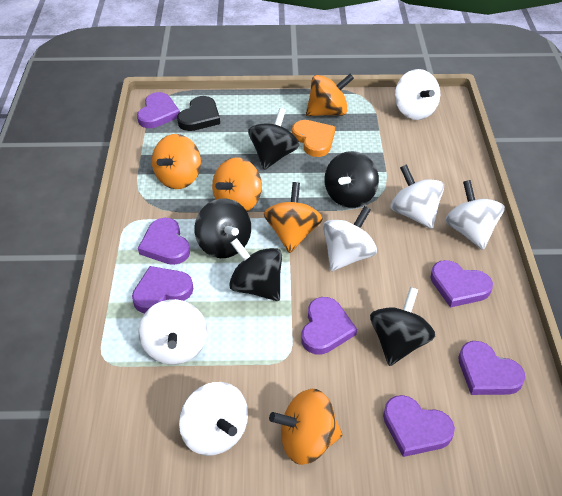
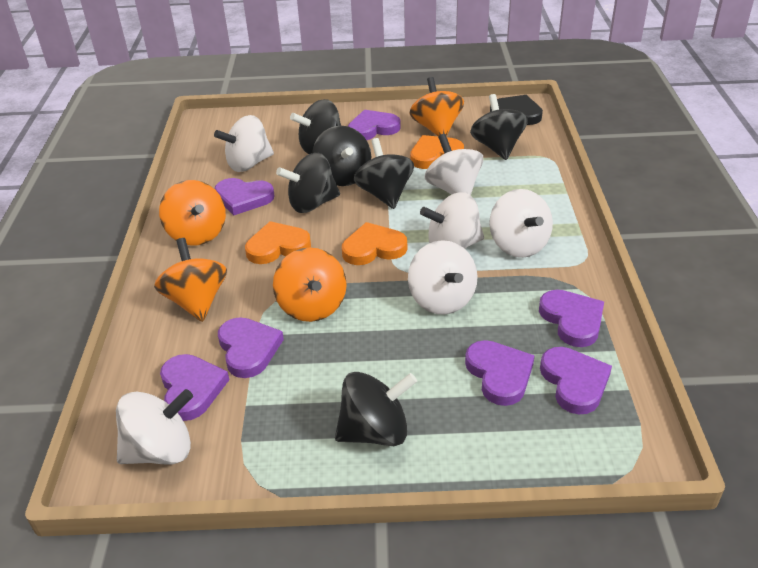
black spinning top: 5 -> 6
orange heart: 1 -> 3
orange spinning top: 5 -> 4

